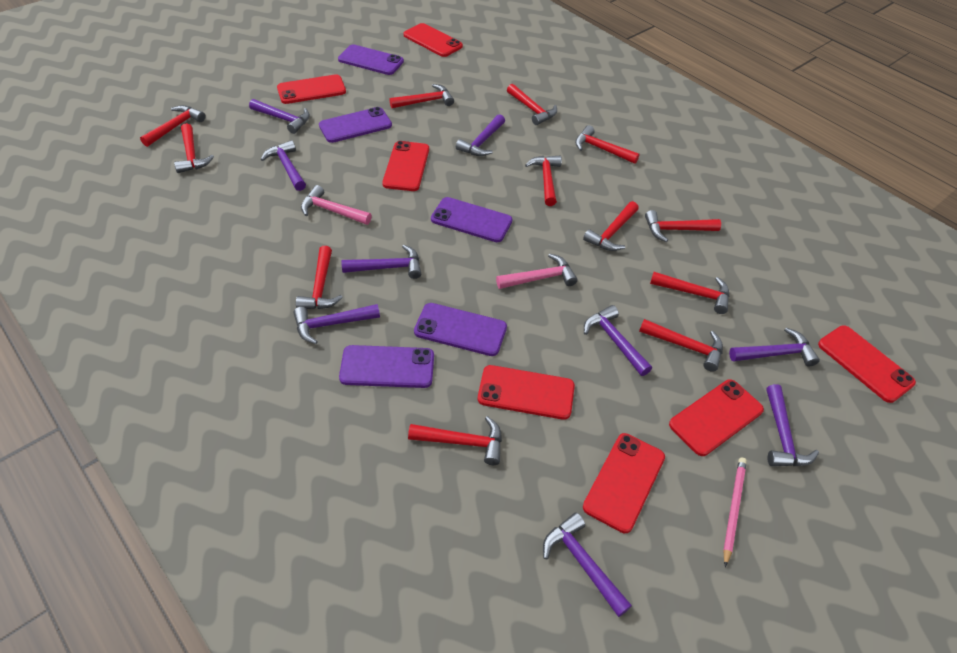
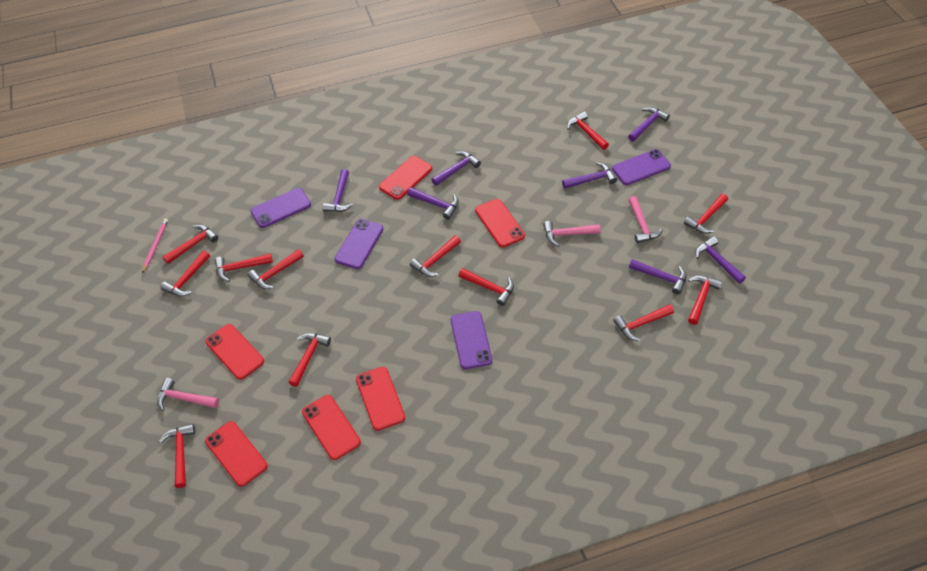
pink hammer: 2 -> 3
purple hammer: 9 -> 7
purple phone: 5 -> 4
red phone: 7 -> 6

